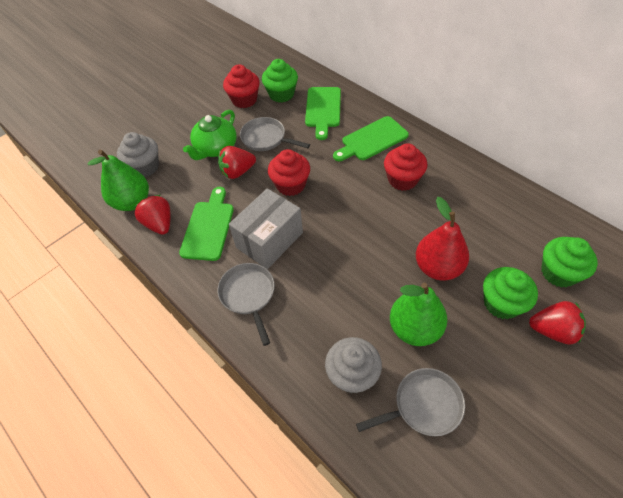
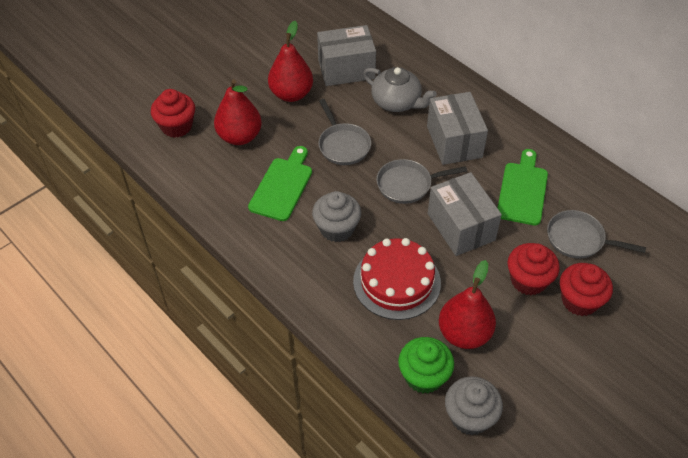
green cupcake: 3 -> 1
green cutting board: 3 -> 2
green pear: 2 -> 0
green teapot: 1 -> 0
grey box: 1 -> 3
grey teapot: 0 -> 1
red cake: 0 -> 1
red pear: 1 -> 3
red strawberry: 3 -> 0

